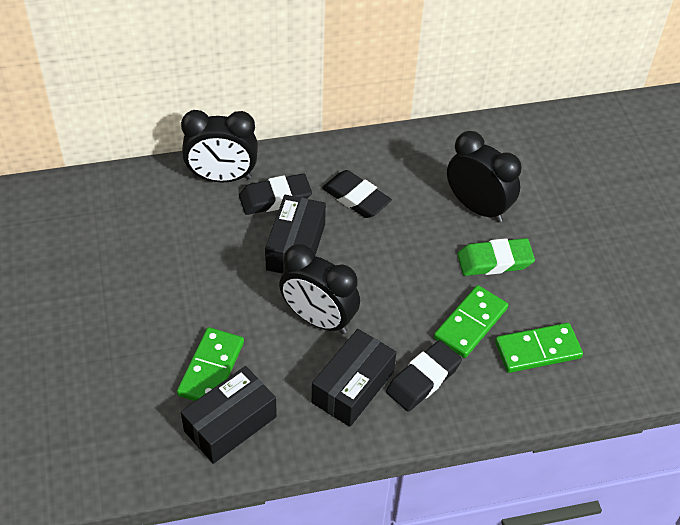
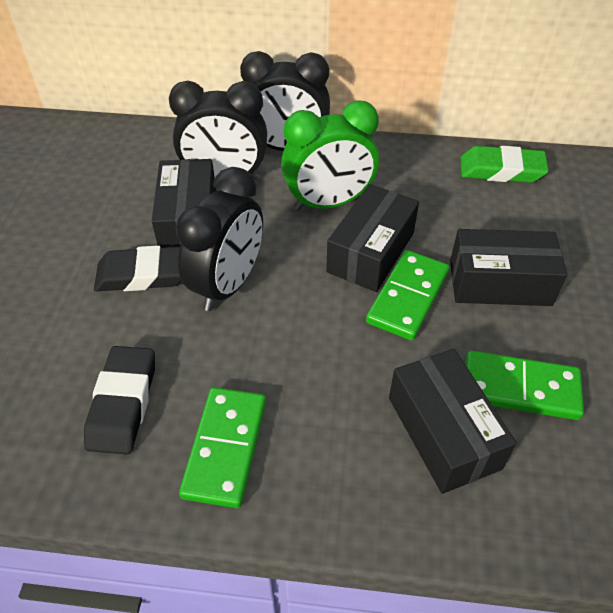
black box: 3 -> 4
black eraser: 3 -> 2
green clock: 0 -> 1

